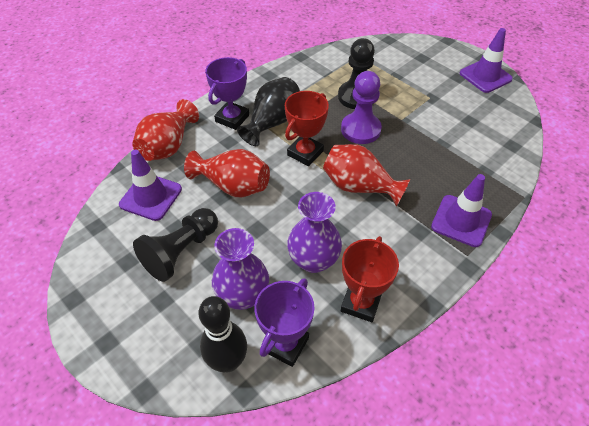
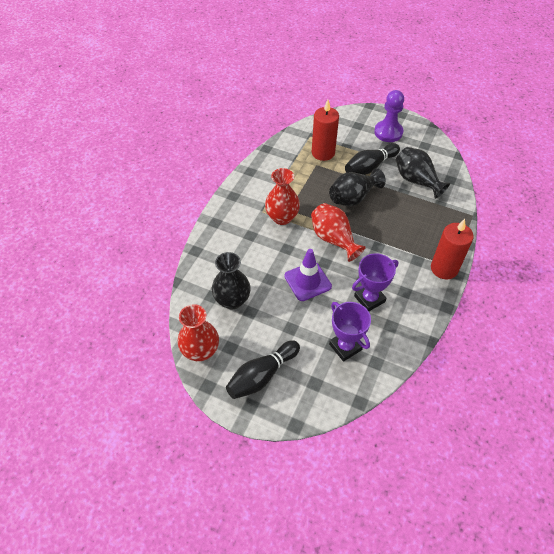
black bowling pin: 1 -> 2
black pawn: 2 -> 0
black vase: 1 -> 3
purple traffic cone: 3 -> 1
purple vase: 2 -> 0
red candle: 0 -> 2
red trophy: 2 -> 0

